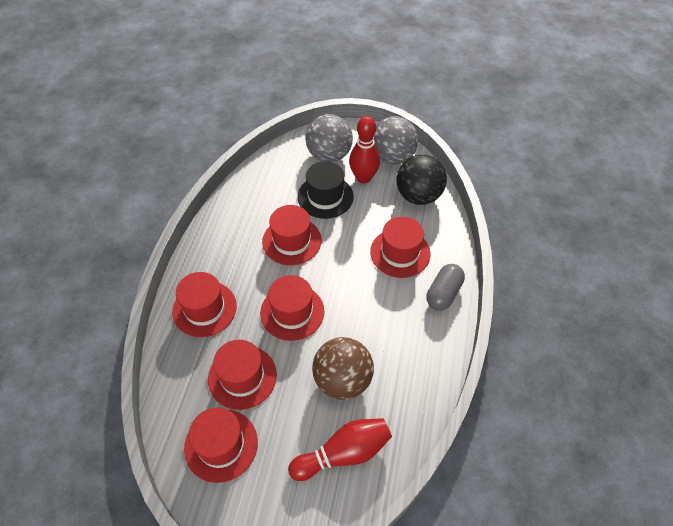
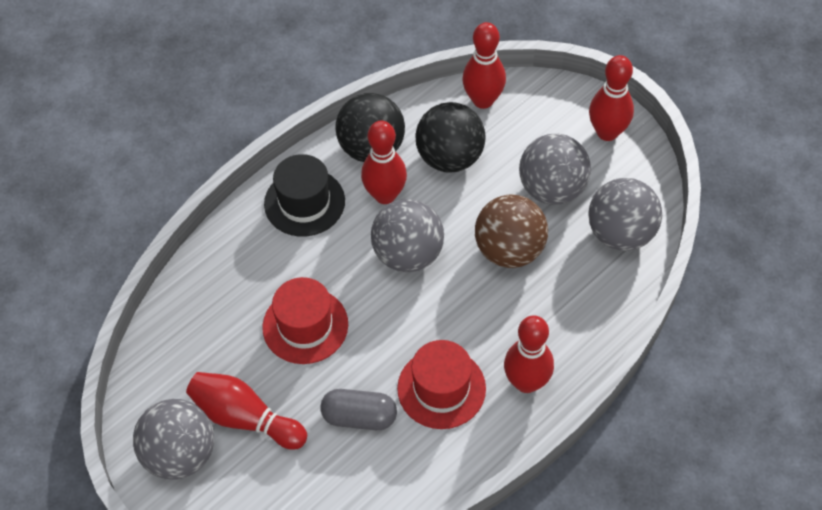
black ball: 1 -> 2
grey ball: 2 -> 4
red bowling pin: 2 -> 5
red hat: 6 -> 2

